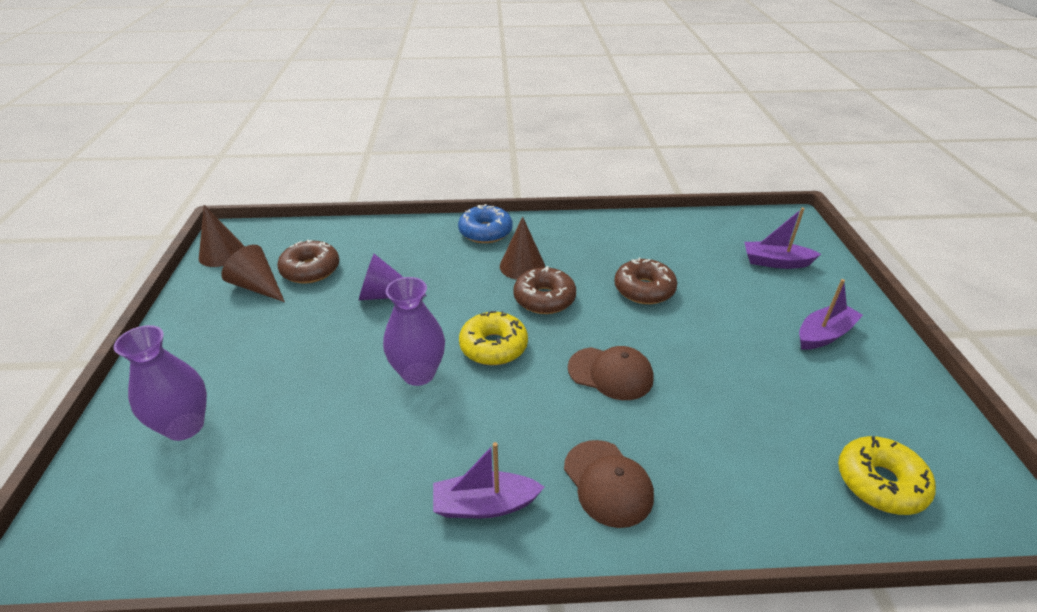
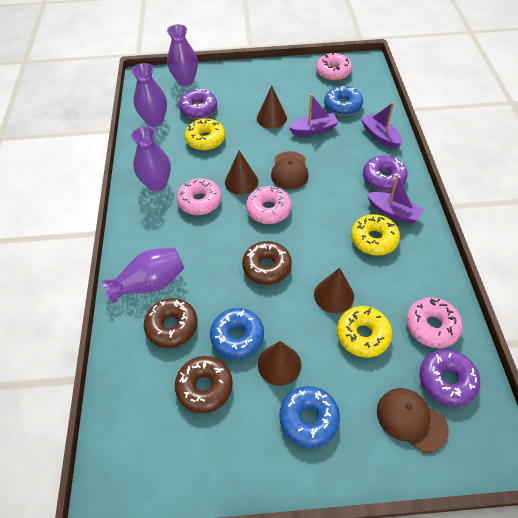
blue donut: 1 -> 3
brown cone: 3 -> 4
pink donut: 0 -> 4
purple cone: 1 -> 0
purple donut: 0 -> 3
purple vase: 2 -> 4
yellow donut: 2 -> 3

